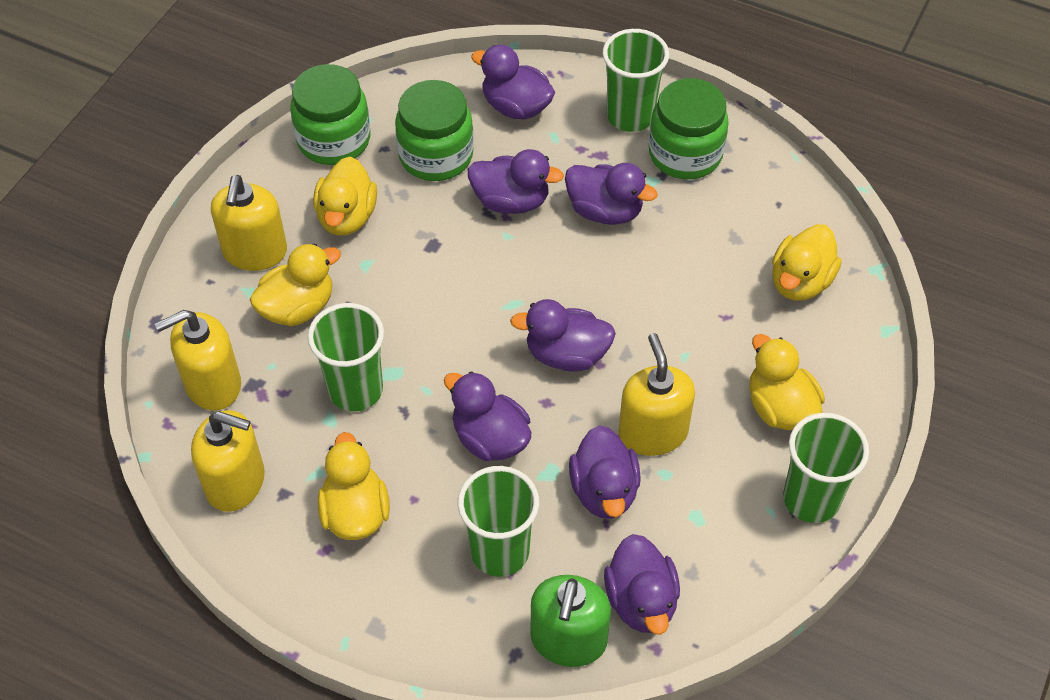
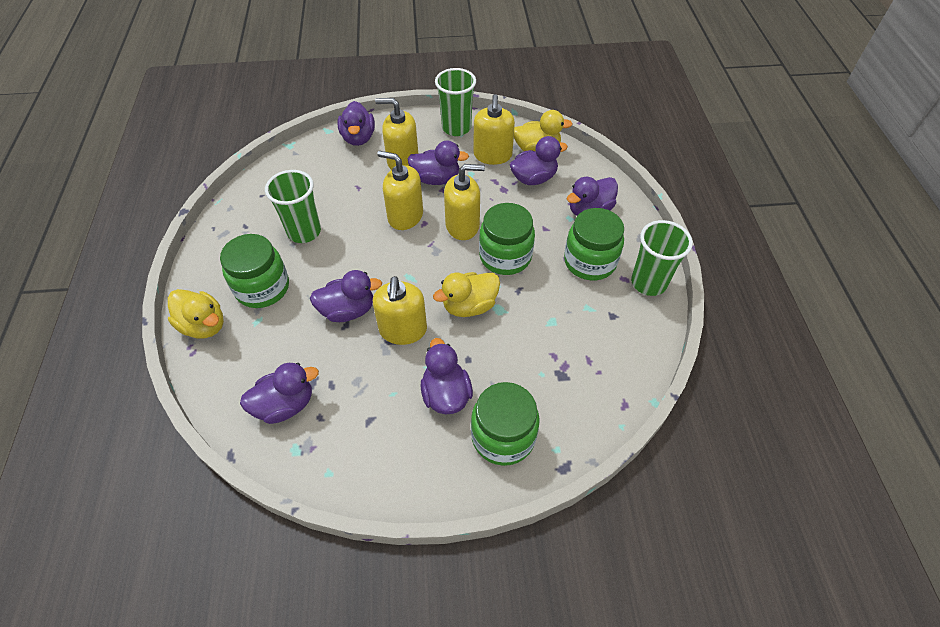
green cup: 4 -> 3
green jar: 3 -> 4
green soap dispenser: 1 -> 0
yellow duck: 5 -> 3
yellow soap dispenser: 4 -> 5

